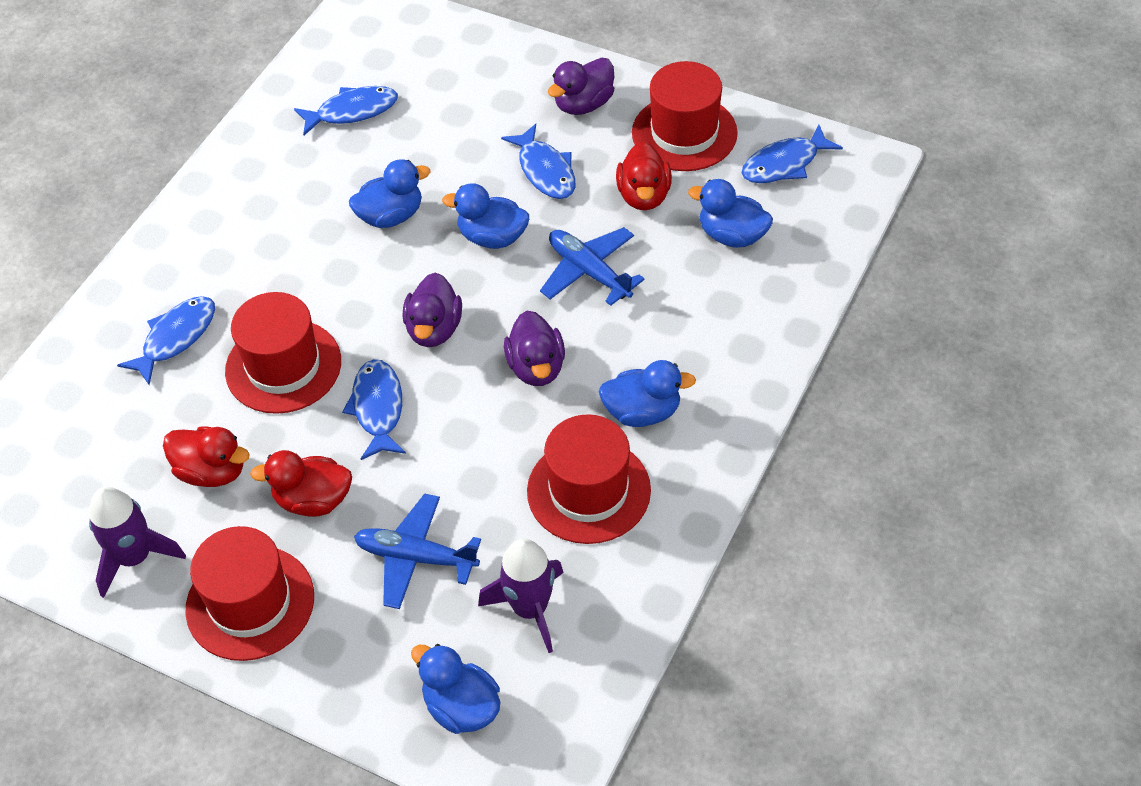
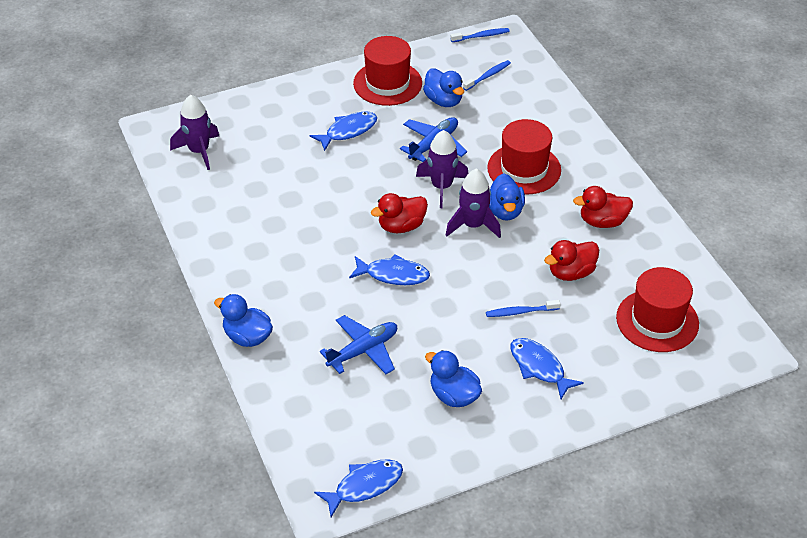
blue duck: 5 -> 4
blue fish: 5 -> 4
blue toothbrush: 0 -> 3
purple duck: 3 -> 0
purple rocket: 2 -> 3
red hat: 4 -> 3

